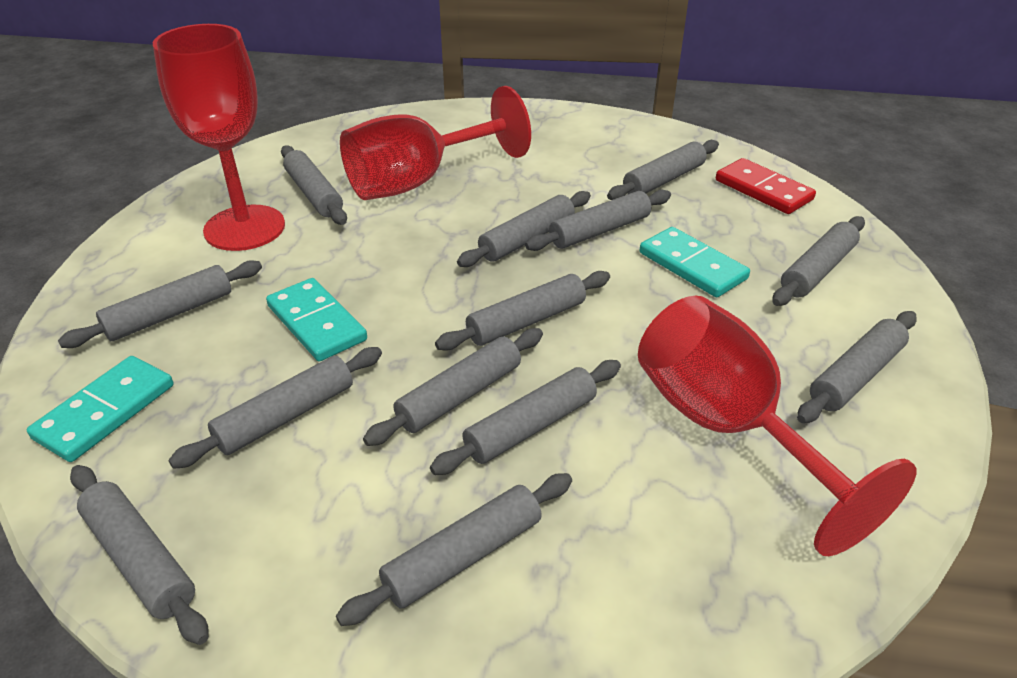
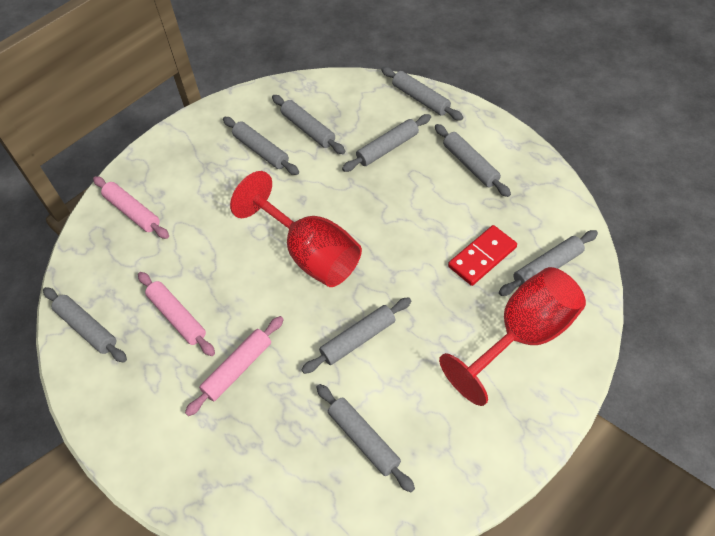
grey rolling pin: 13 -> 9
pink rolling pin: 0 -> 3
red goblet: 3 -> 2
turquoise domino: 3 -> 0

